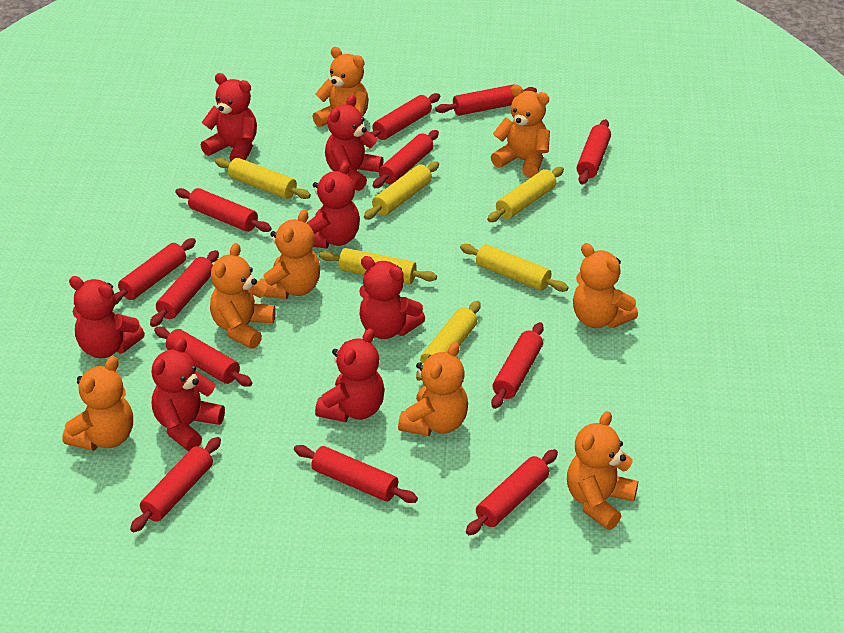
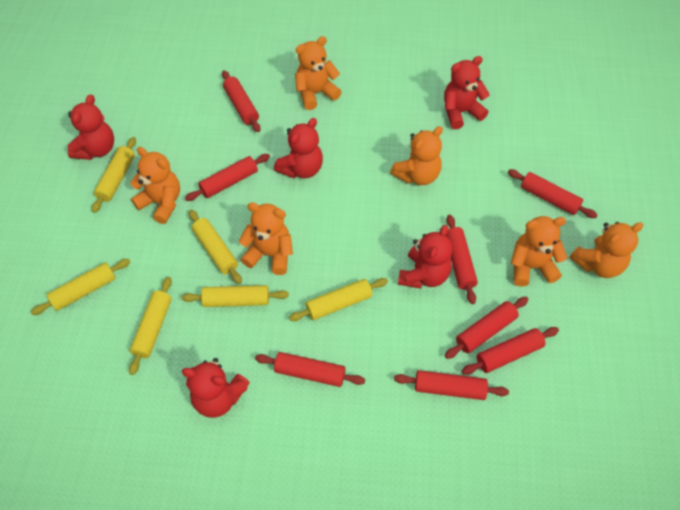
orange teddy bear: 8 -> 6
red rolling pin: 12 -> 8
red teddy bear: 7 -> 5

